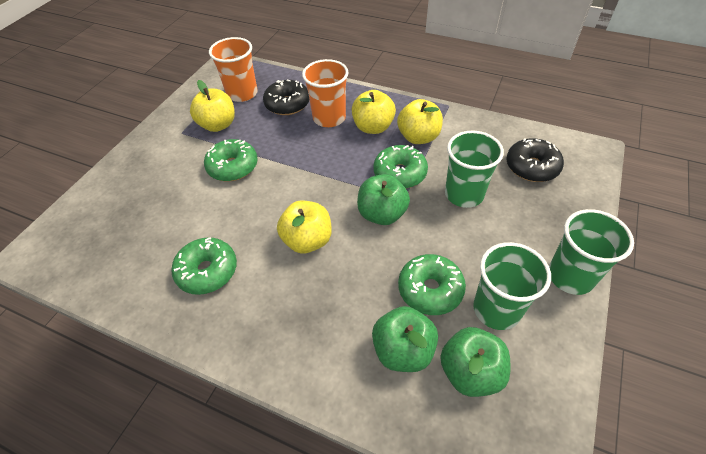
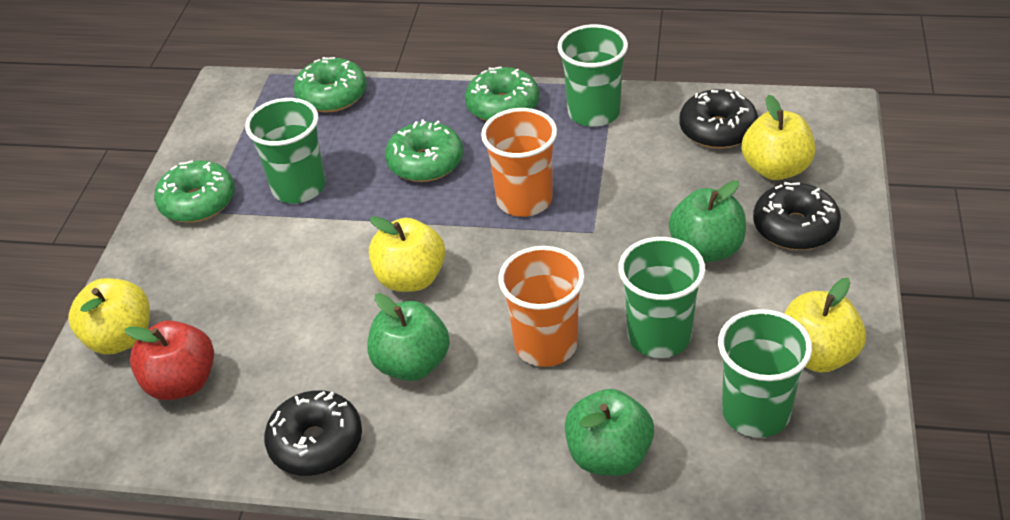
black donut: 2 -> 3
green cup: 3 -> 4
red apple: 0 -> 1

